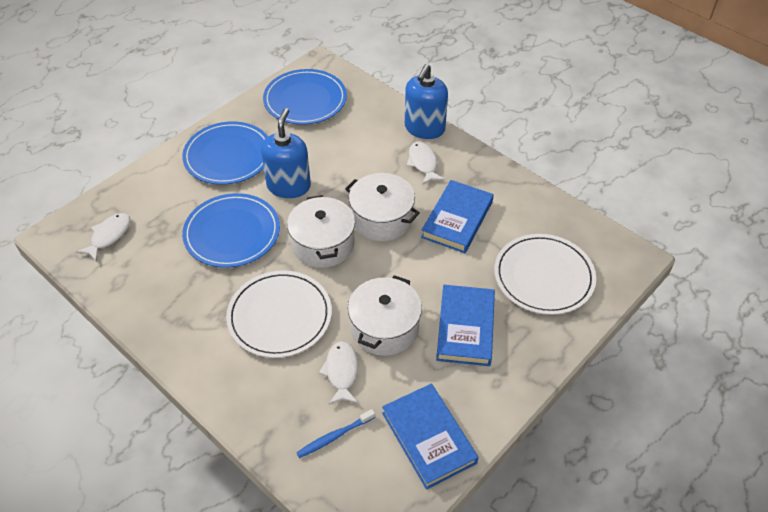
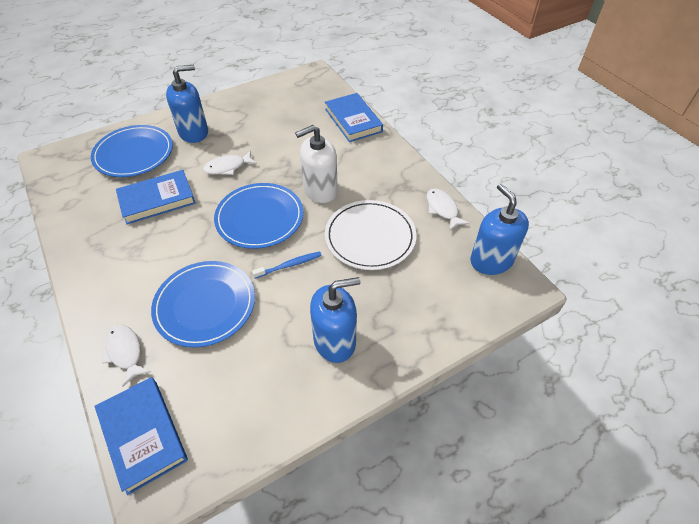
blue soap dispenser: 2 -> 3
white plate: 2 -> 1
white pot: 3 -> 0
white soap dispenser: 0 -> 1

